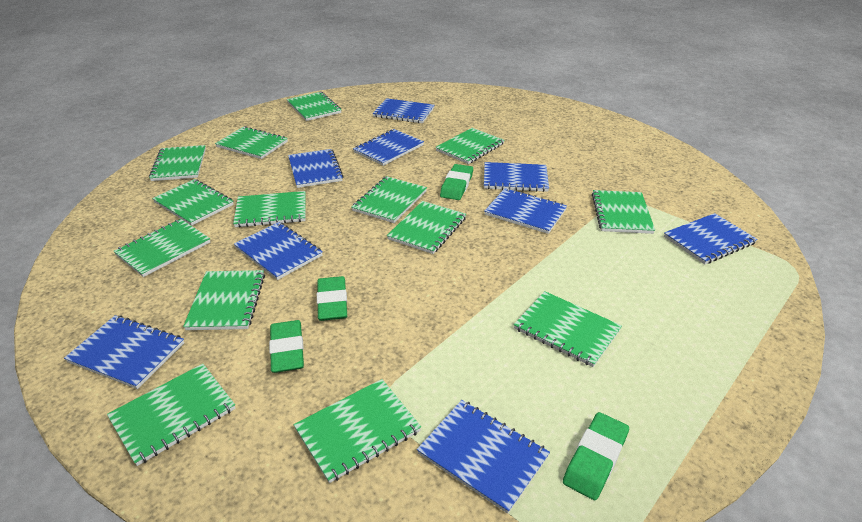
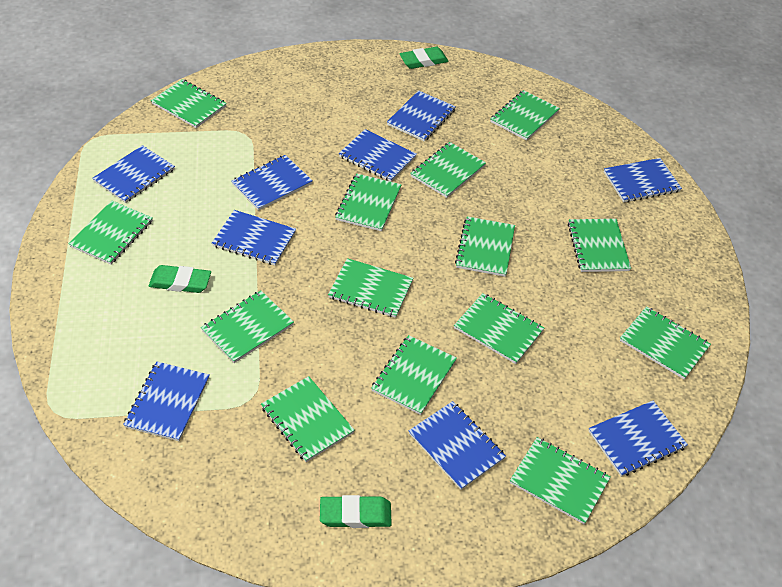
green eraser: 4 -> 3

